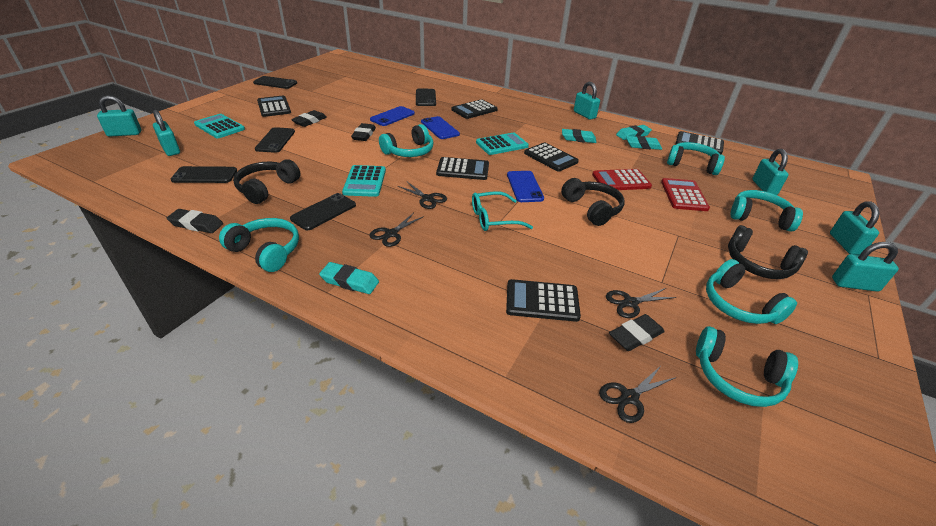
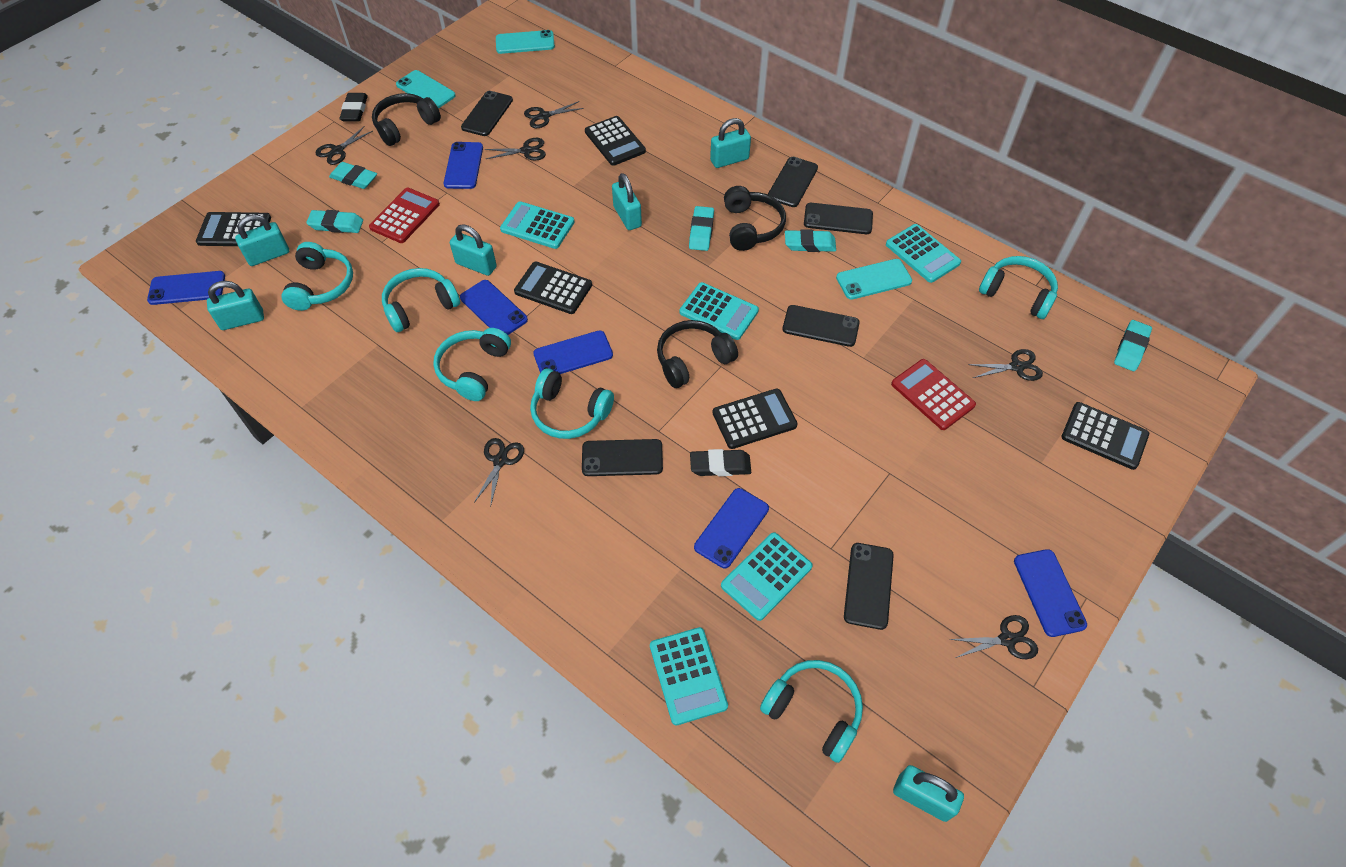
black calculator: 6 -> 5
black eraser: 4 -> 2
black phone: 5 -> 6
black scissors: 4 -> 6
blue phone: 3 -> 6
turquoise calculator: 3 -> 5
turquoise eraser: 4 -> 5
turquoise glasses: 1 -> 0
turquoise phone: 0 -> 3

